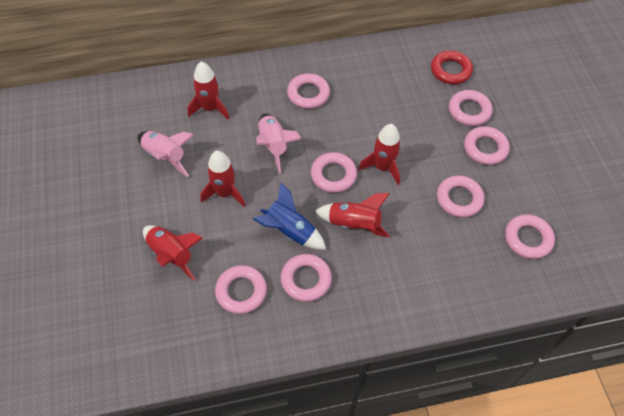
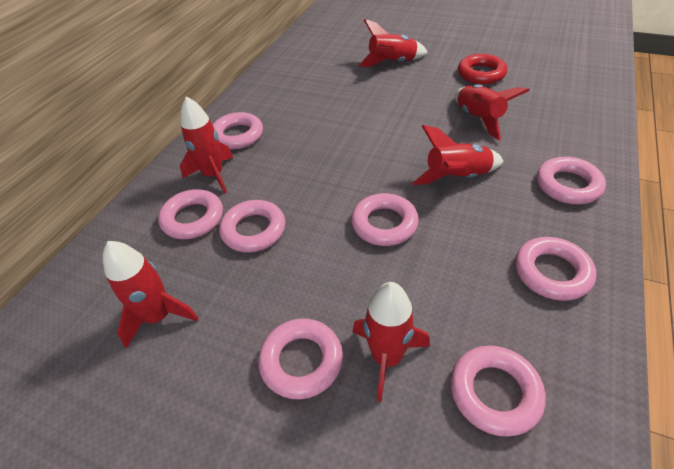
blue rocket: 1 -> 0
pink rocket: 2 -> 0
red rocket: 5 -> 6

